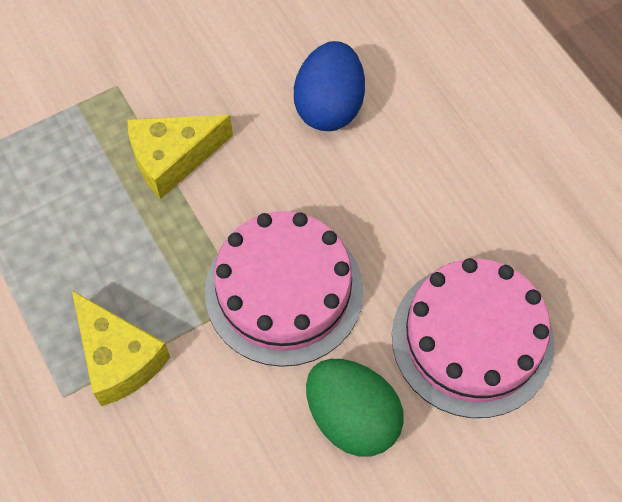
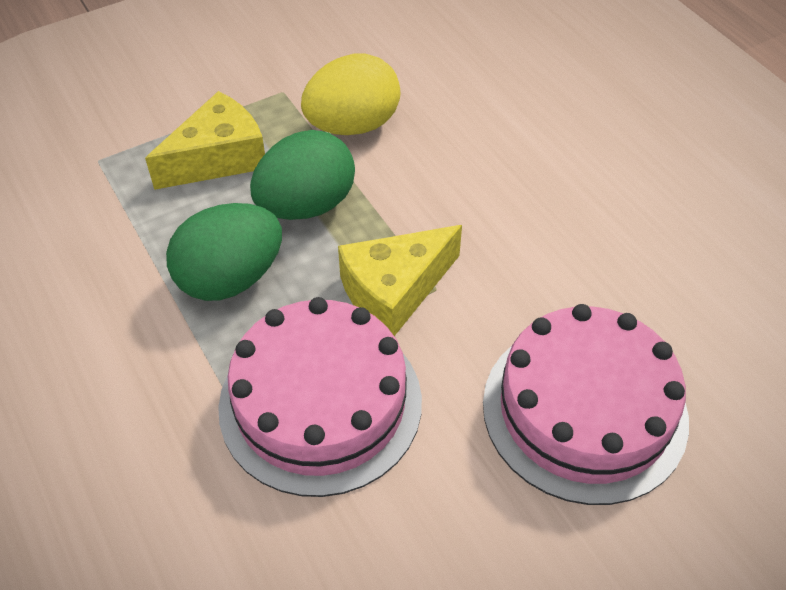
blue egg: 1 -> 0
green egg: 1 -> 2
yellow egg: 0 -> 1

